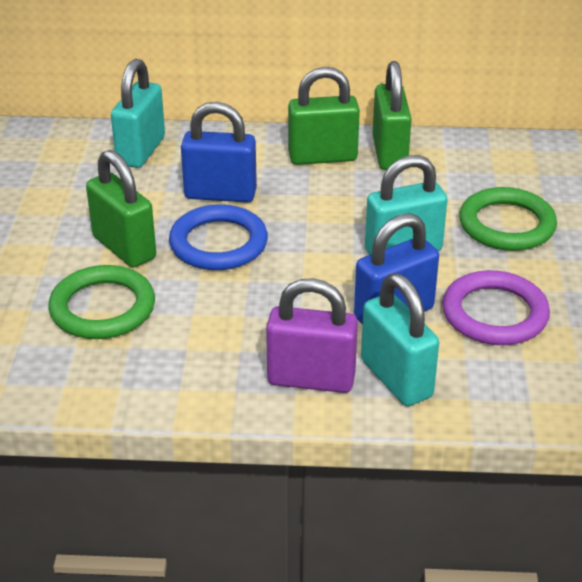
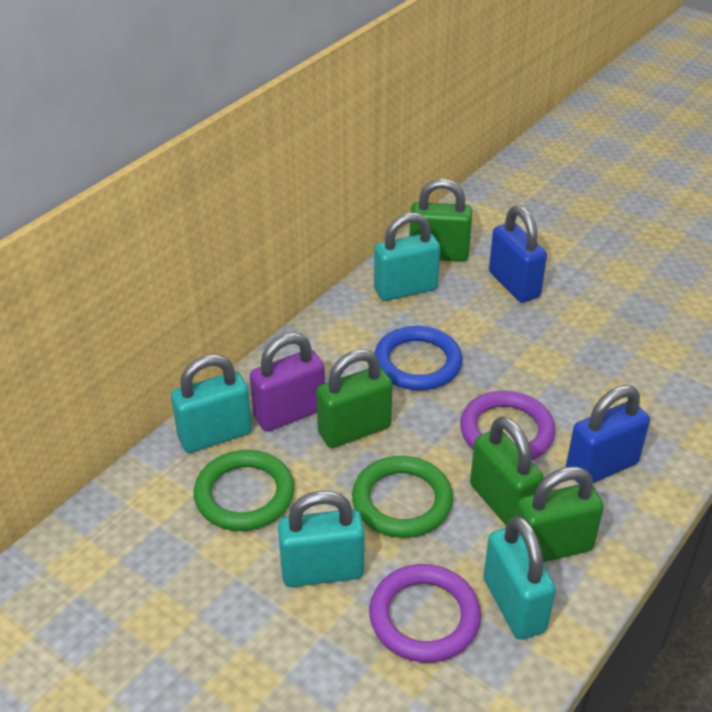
green padlock: 3 -> 4
purple ring: 1 -> 2
turquoise padlock: 3 -> 4

